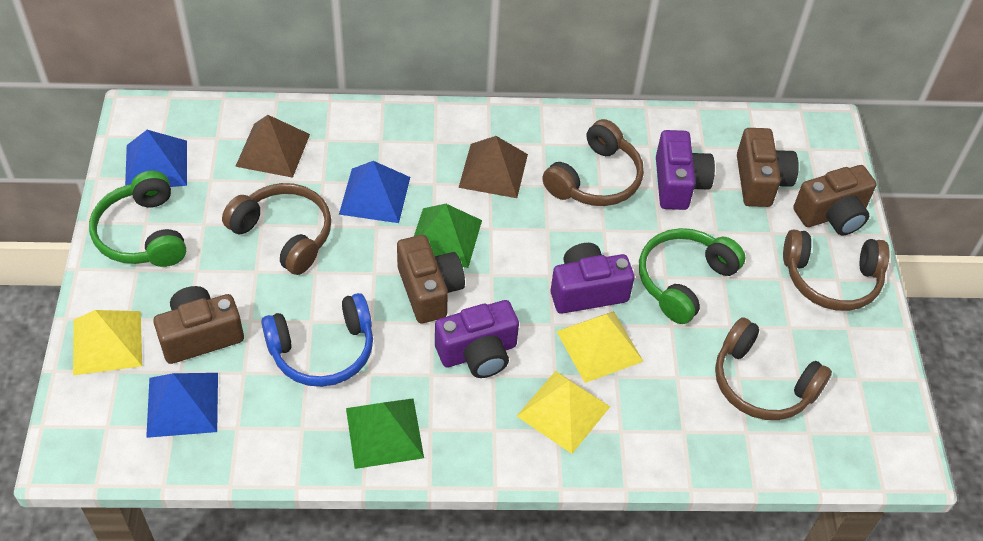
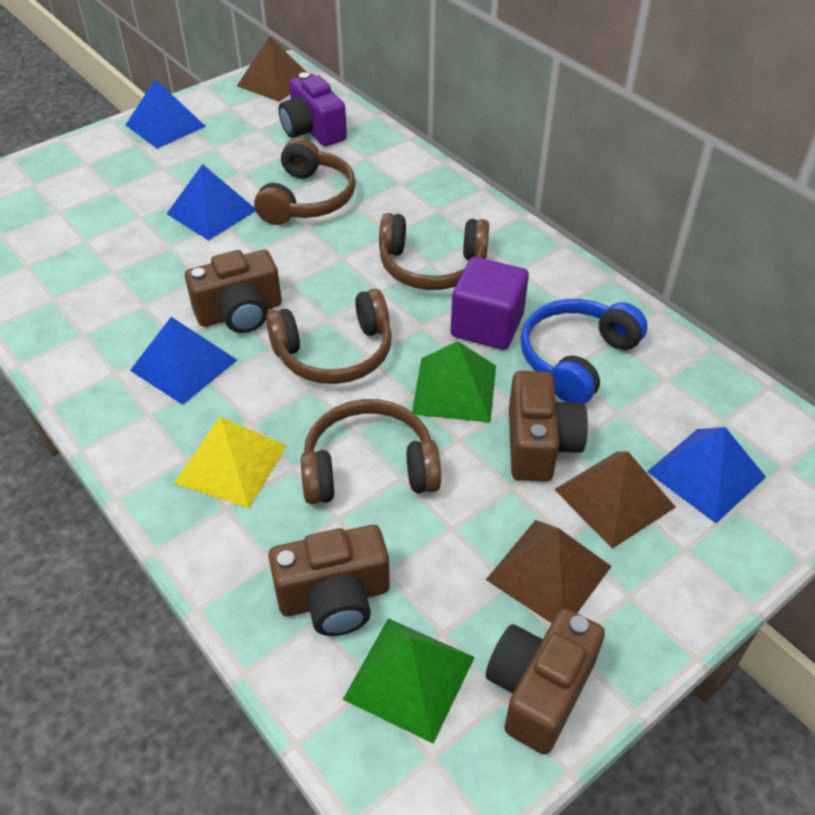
blue pyramid: 3 -> 4
brown pyramid: 2 -> 3
green headphones: 2 -> 0
purple camera: 3 -> 1
purple cube: 0 -> 1
yellow pyramid: 3 -> 1

